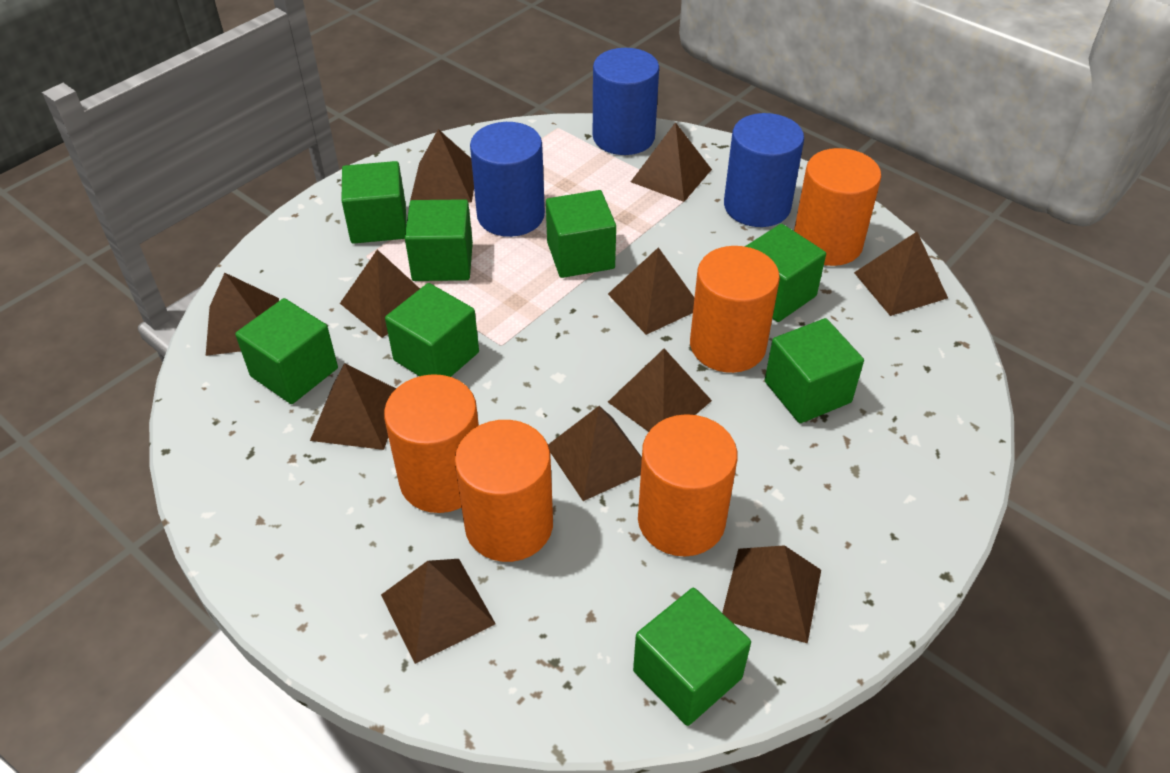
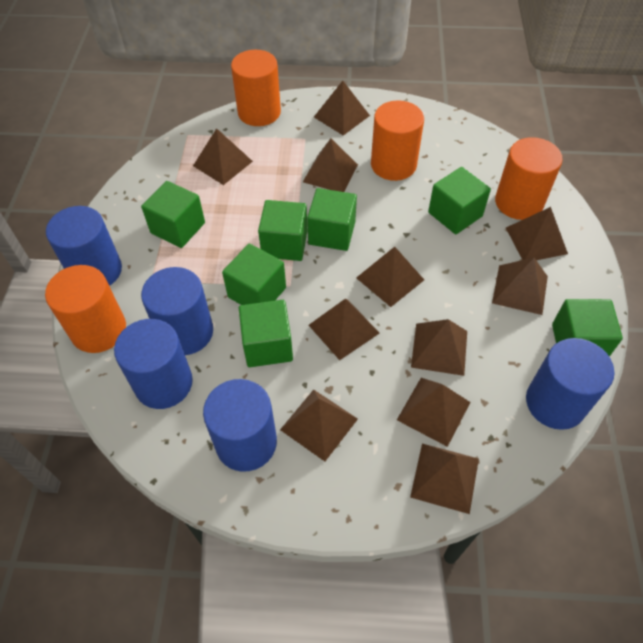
blue cylinder: 3 -> 5
green cube: 8 -> 7
orange cylinder: 5 -> 4

